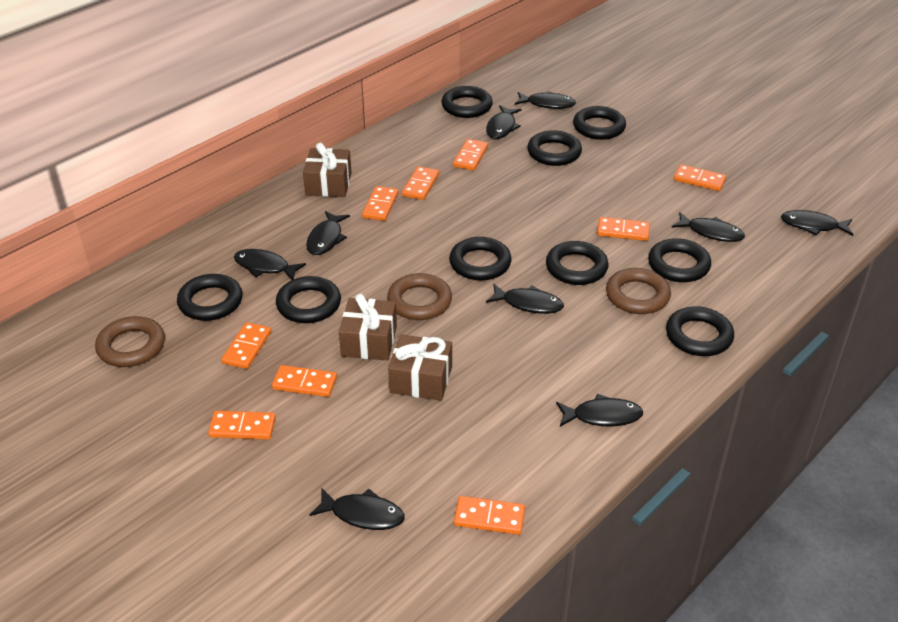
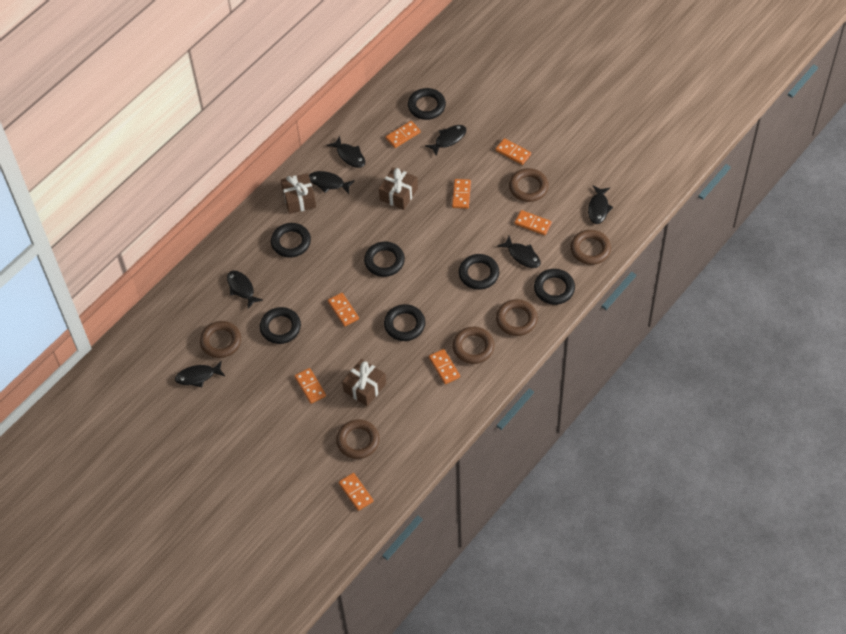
black fish: 9 -> 7
black ring: 9 -> 7
brown ring: 3 -> 6
orange domino: 9 -> 8

